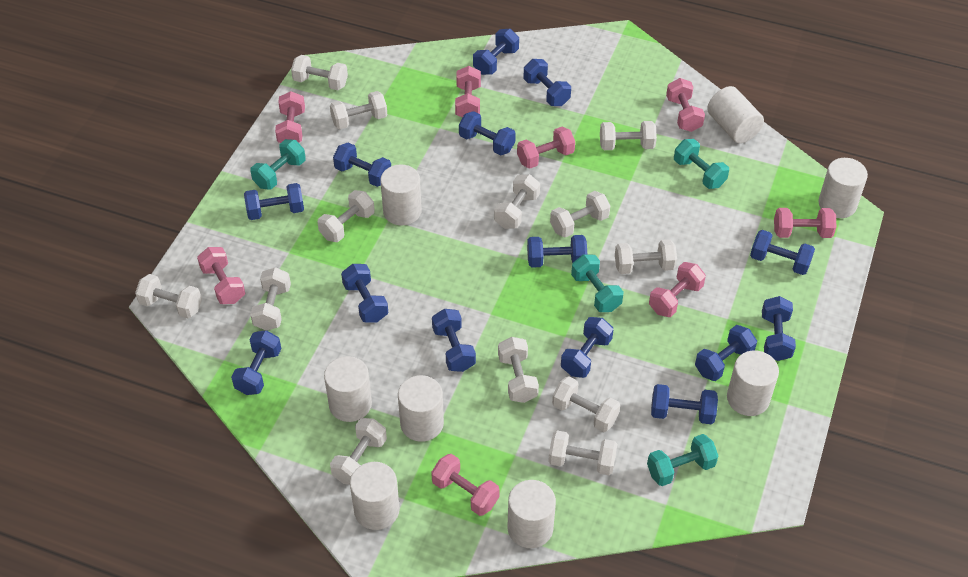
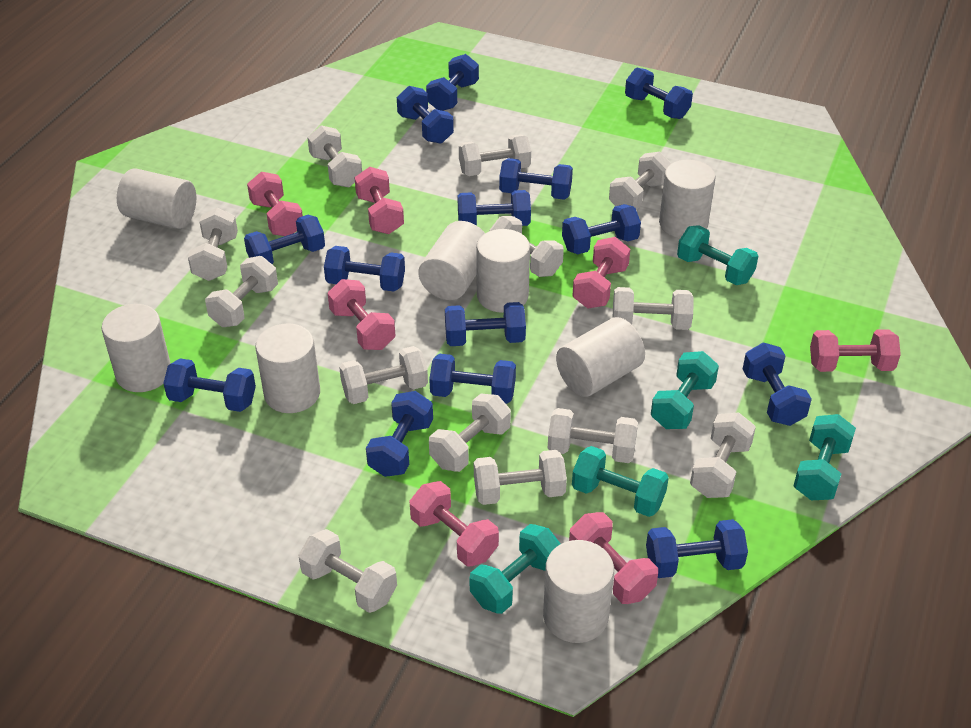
pink dumbbell: 8 -> 7
turquoise dumbbell: 4 -> 5

